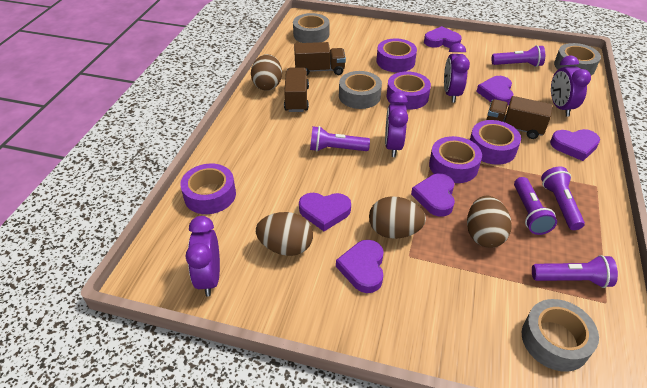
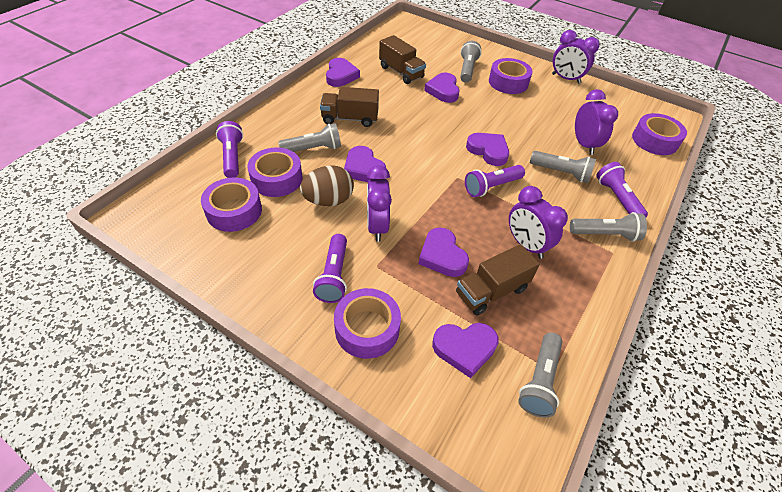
brown egg: 4 -> 1
grey flashlight: 0 -> 5
grey tape: 4 -> 0
purple flashlight: 5 -> 4

